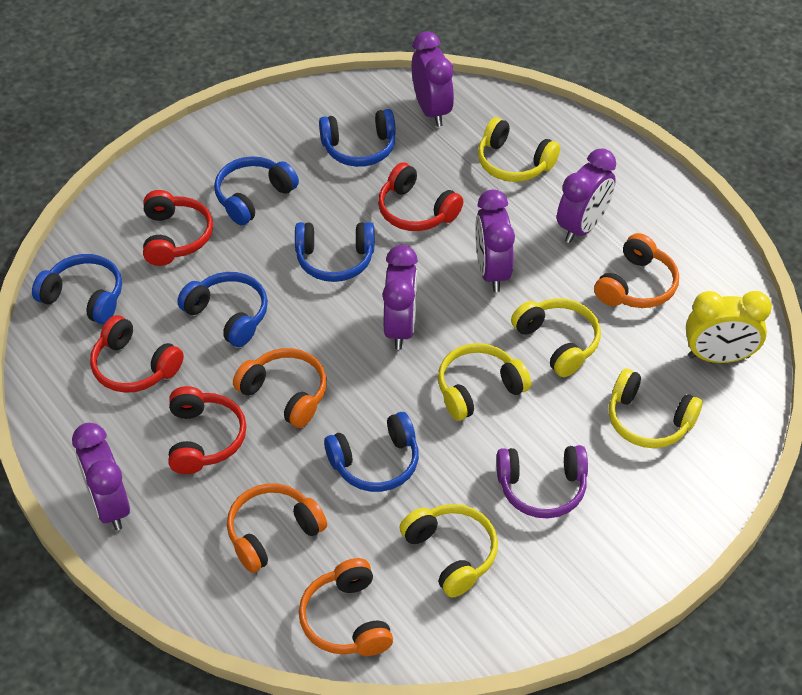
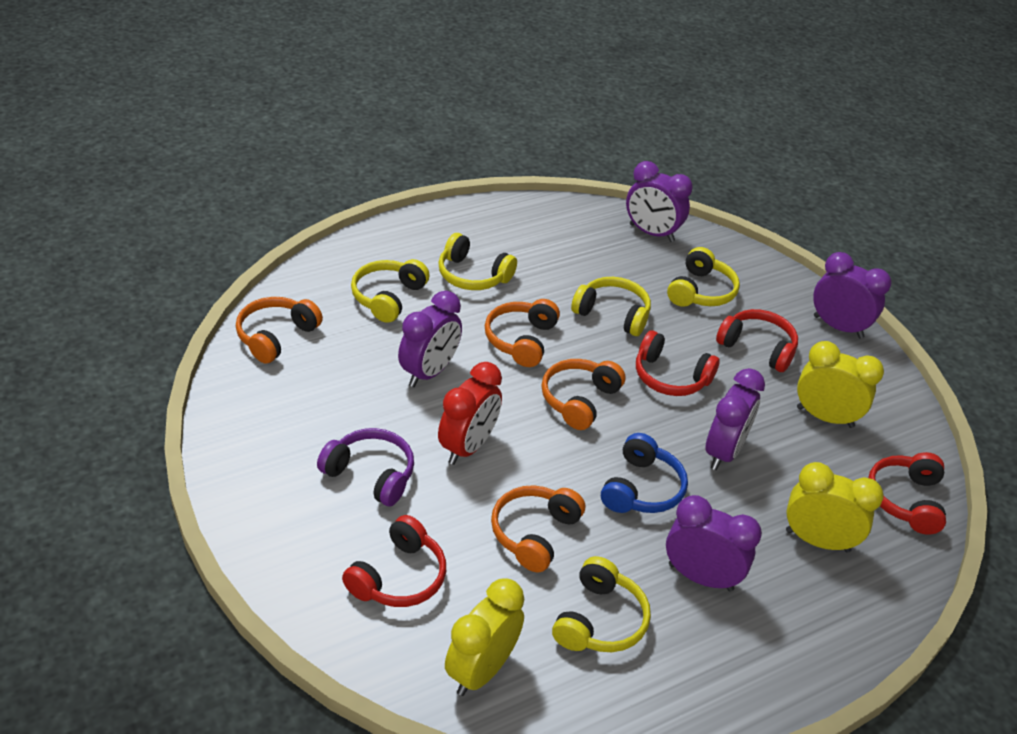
blue headphones: 6 -> 1
red clock: 0 -> 1
yellow clock: 1 -> 3

